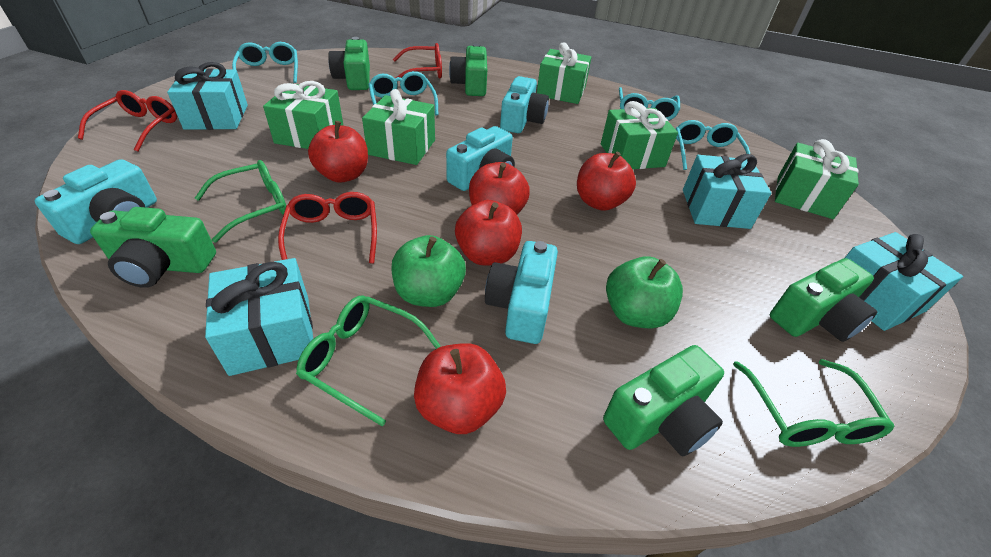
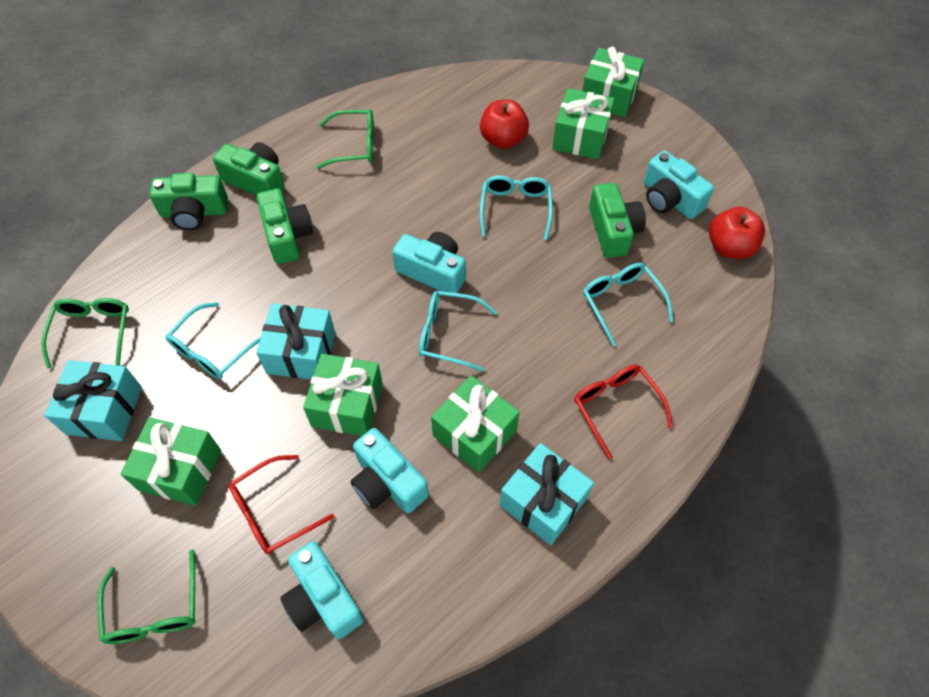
green apple: 2 -> 0
green camera: 5 -> 4
red apple: 5 -> 2
red glasses: 3 -> 2
turquoise gift: 4 -> 3

